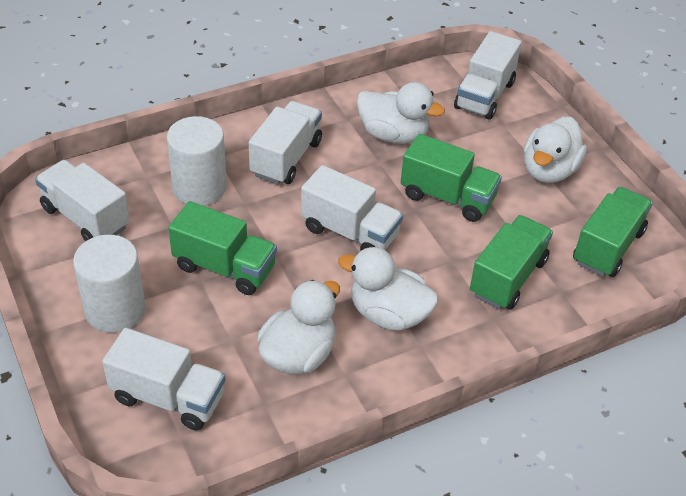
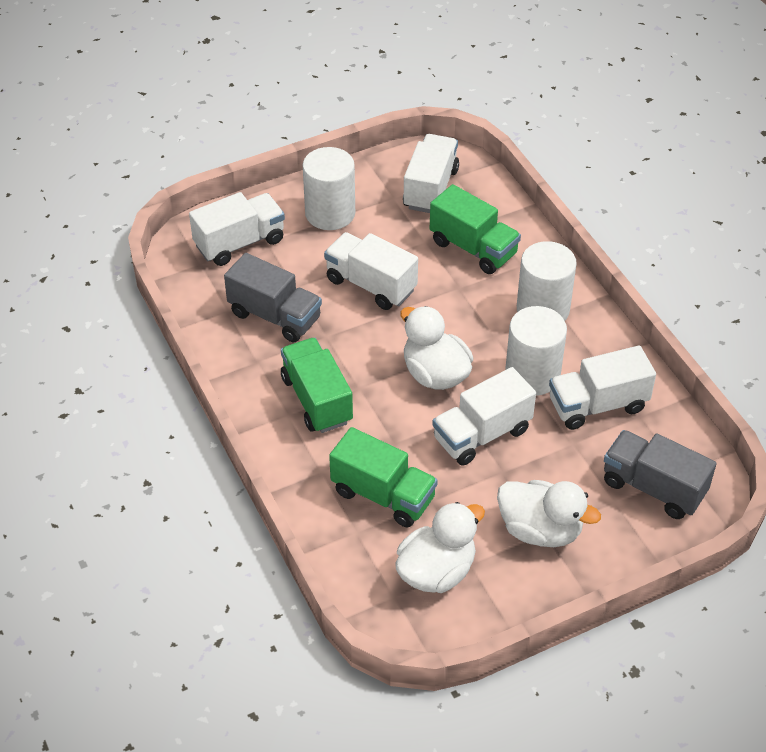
green truck: 4 -> 3
grey truck: 0 -> 2
white cylinder: 2 -> 3
white duck: 4 -> 3

